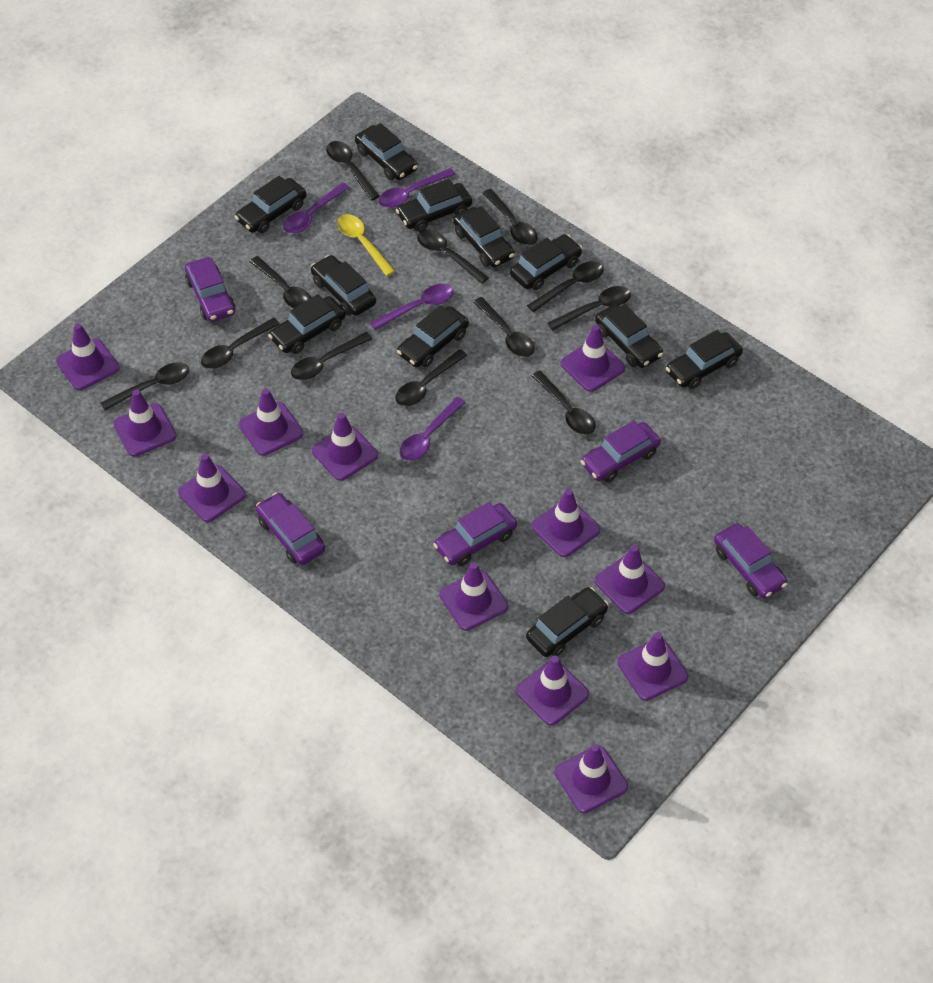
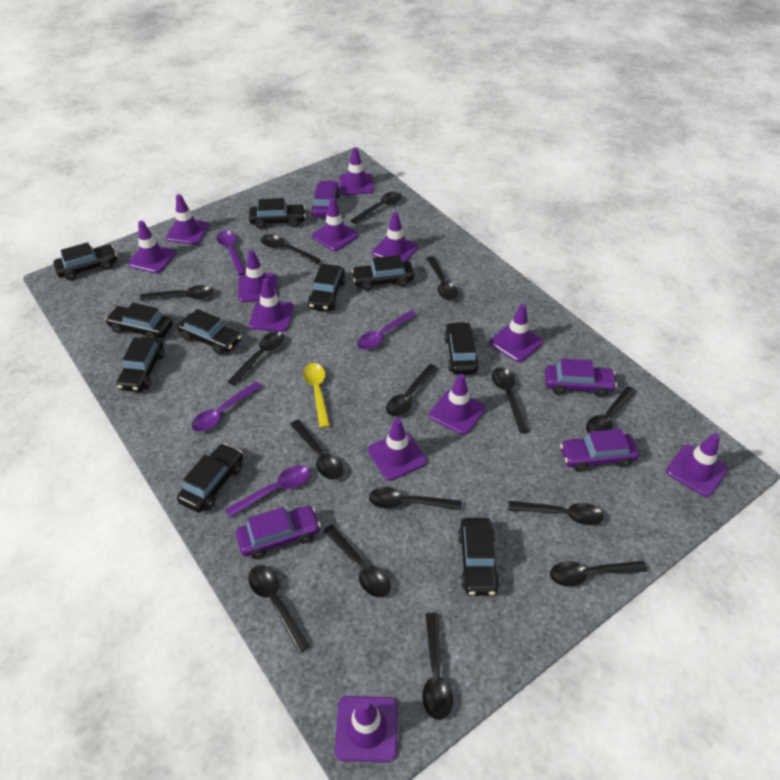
black car: 11 -> 10
black spoon: 12 -> 15
purple car: 5 -> 4

